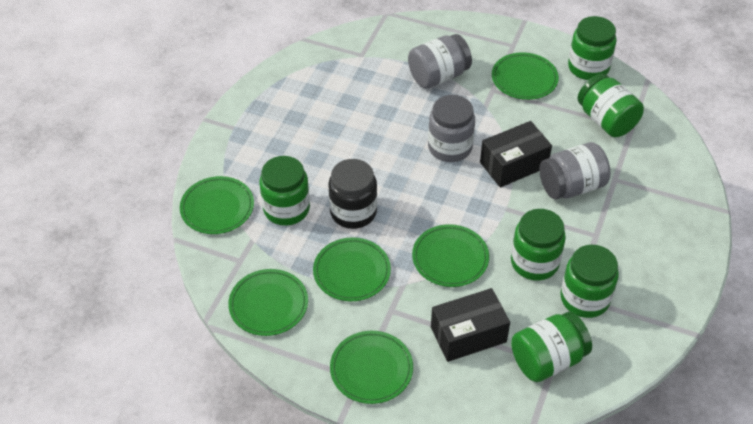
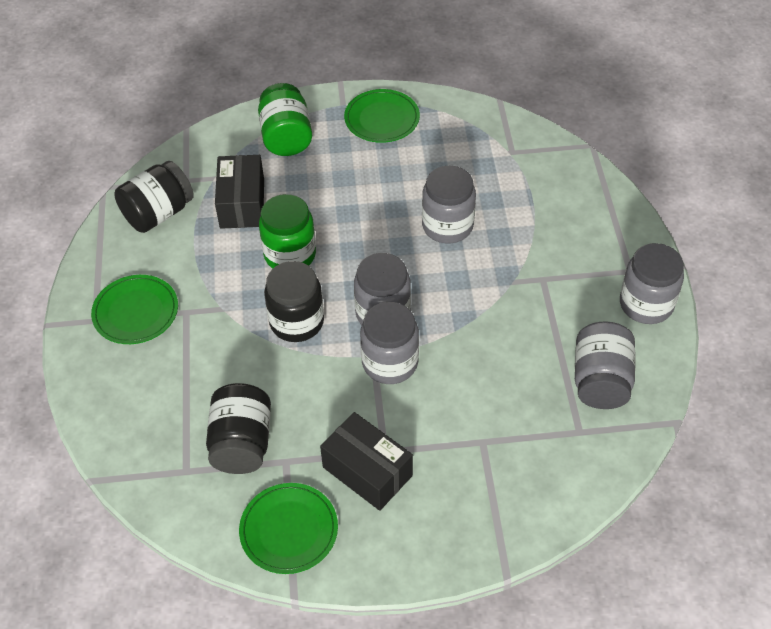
black jar: 1 -> 3
green jar: 6 -> 2
green plate: 6 -> 3
grey jar: 3 -> 5

